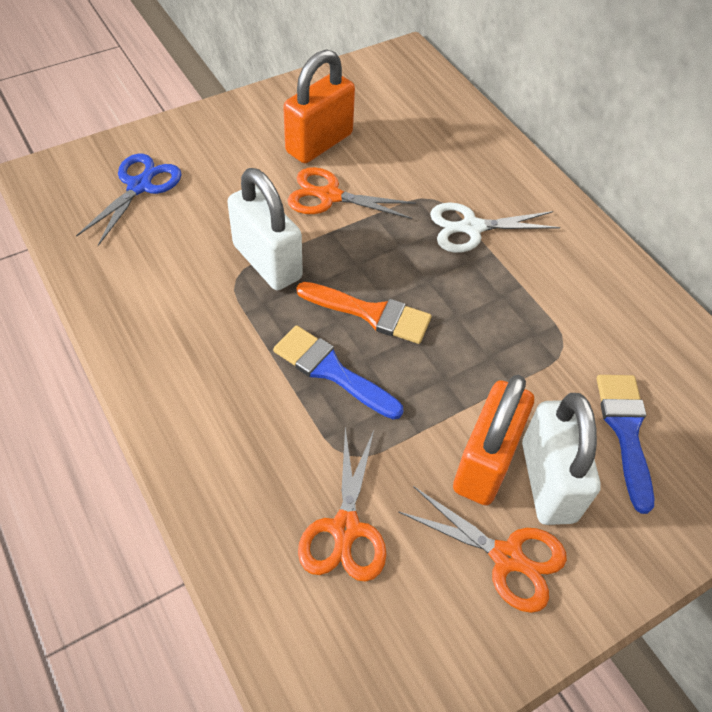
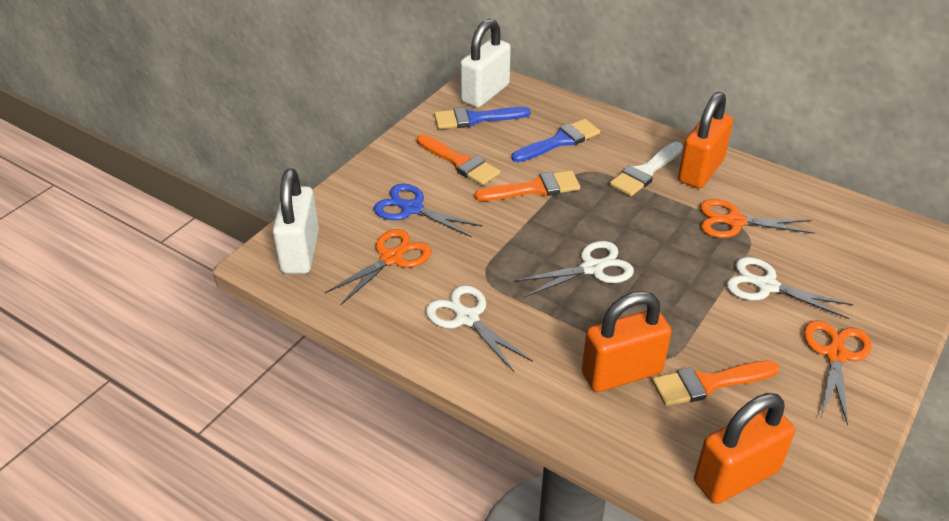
orange brush: 1 -> 3
orange padlock: 2 -> 3
white brush: 0 -> 1
white scissors: 1 -> 3

